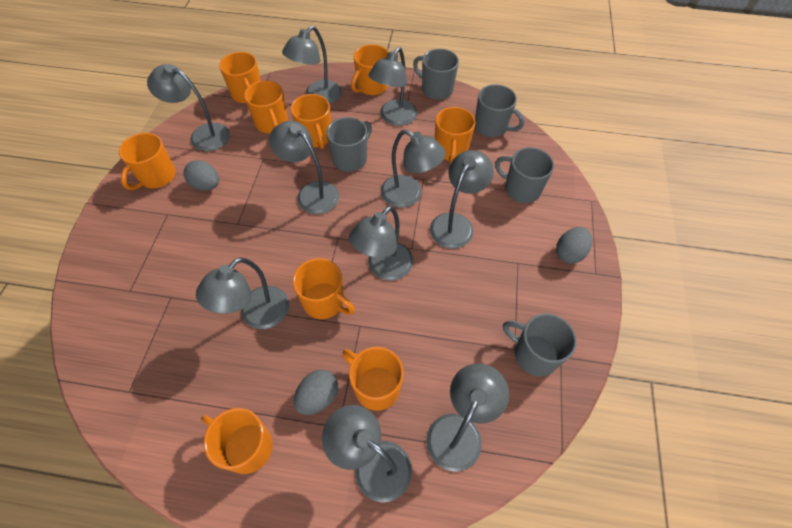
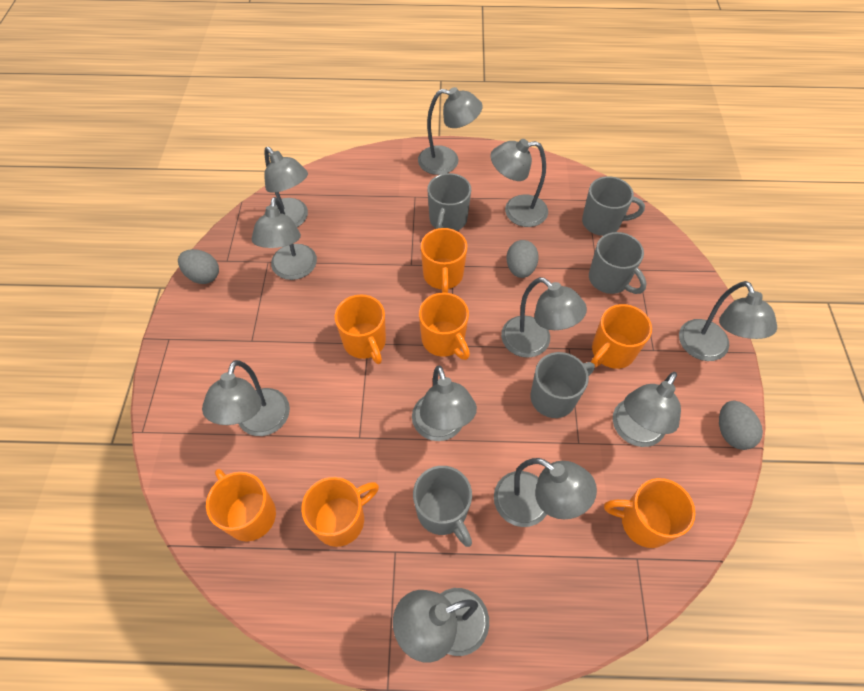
grey lamp: 10 -> 11
orange mug: 9 -> 7

